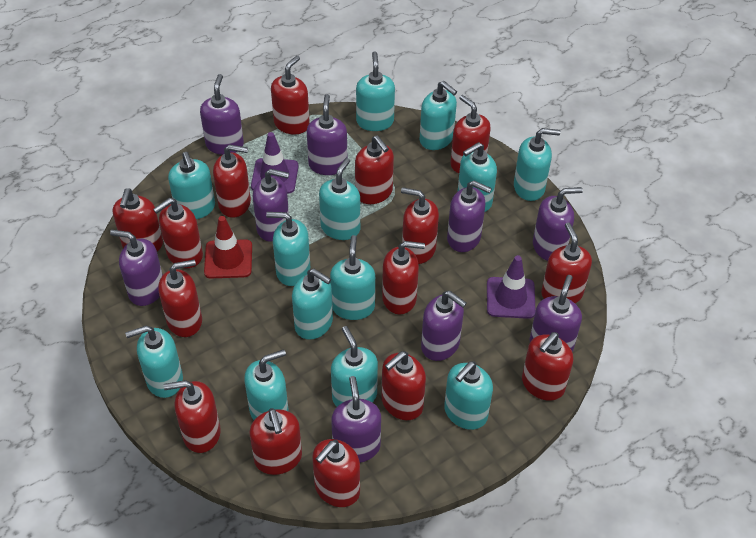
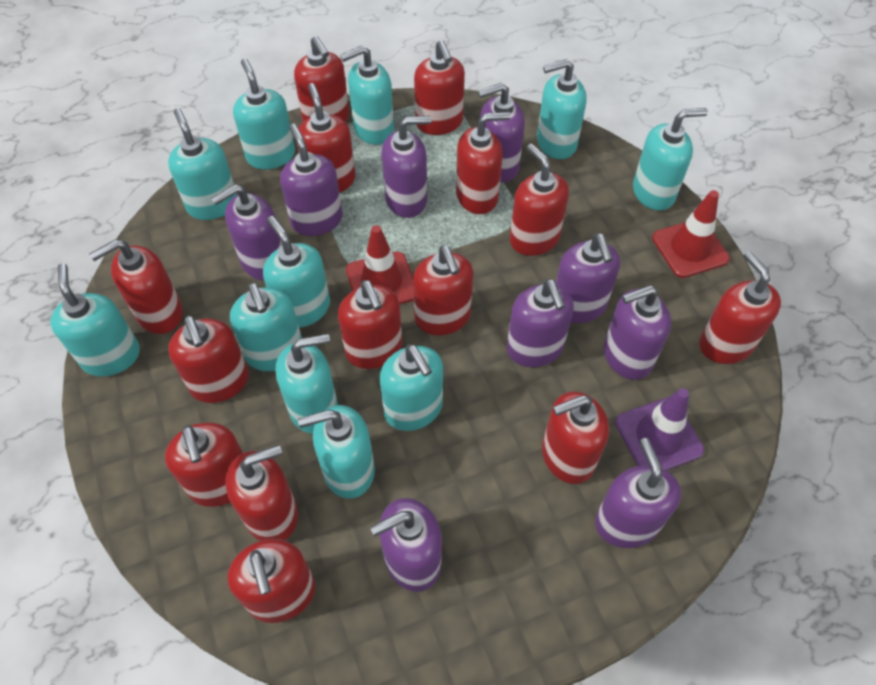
purple traffic cone: 2 -> 1
red soap dispenser: 15 -> 14
red traffic cone: 1 -> 2
turquoise soap dispenser: 13 -> 11

